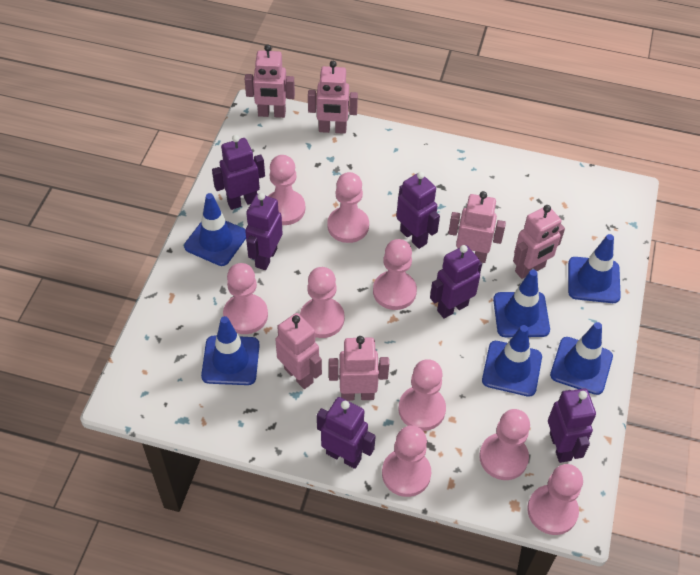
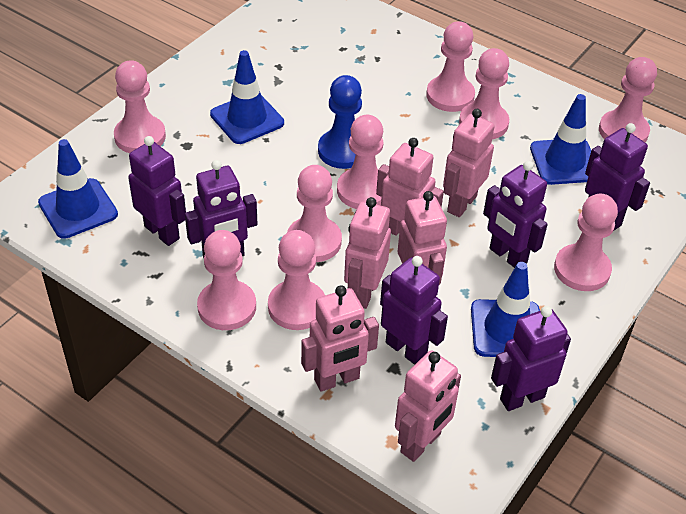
blue pawn: 0 -> 1
blue traffic cone: 6 -> 4

